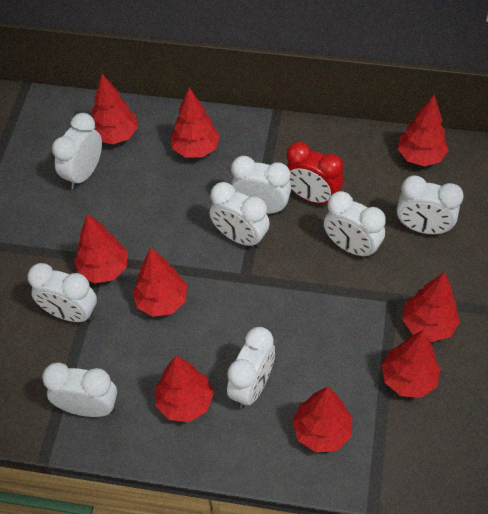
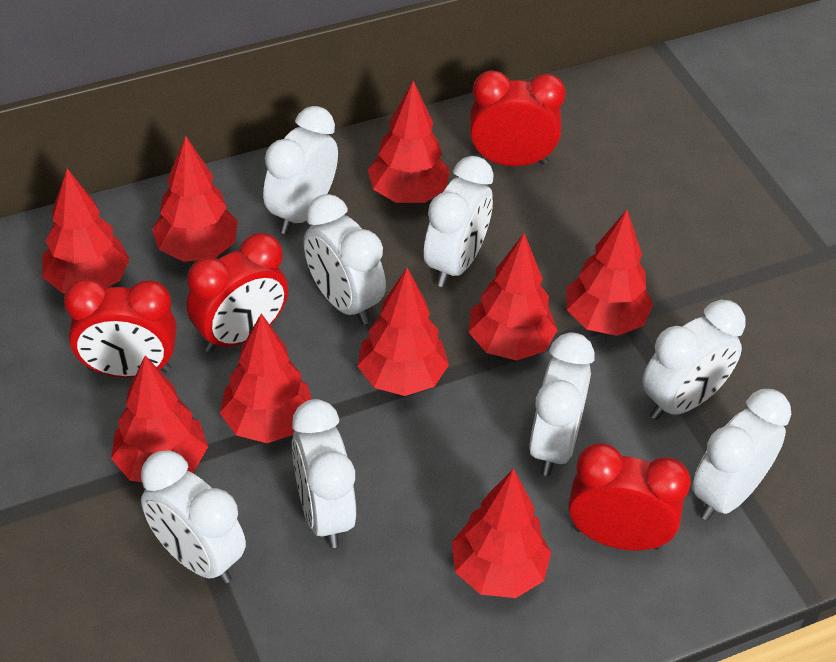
red clock: 1 -> 4

